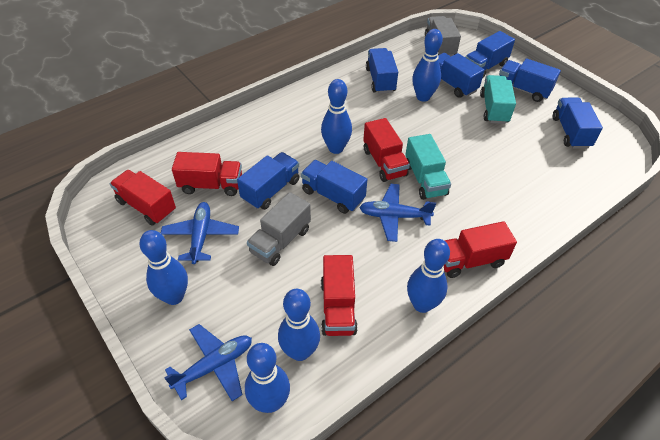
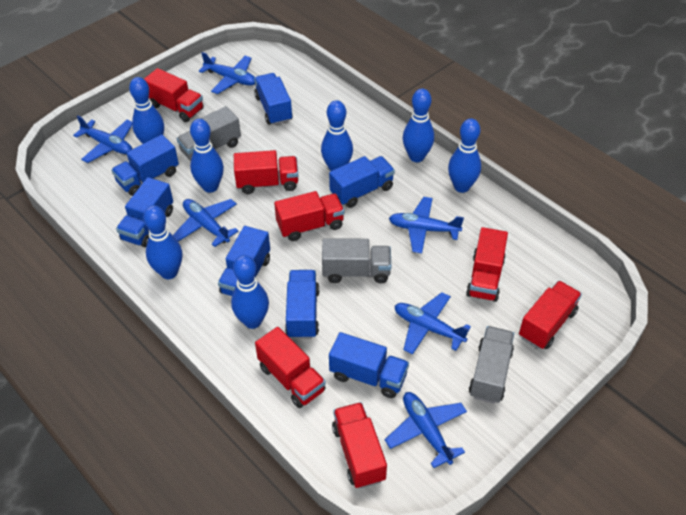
blue bowling pin: 6 -> 7
blue plane: 3 -> 6
grey truck: 2 -> 3
red truck: 5 -> 7
turquoise truck: 2 -> 0

